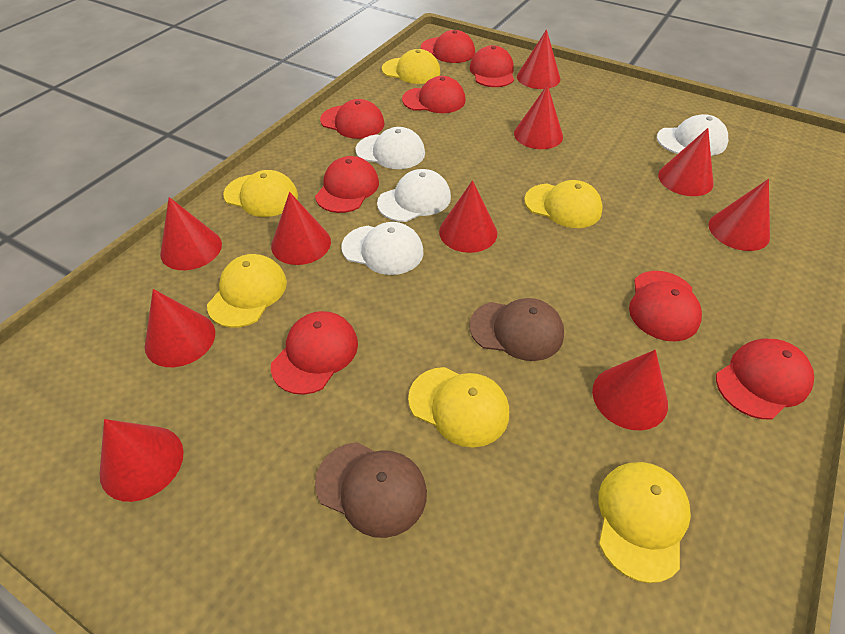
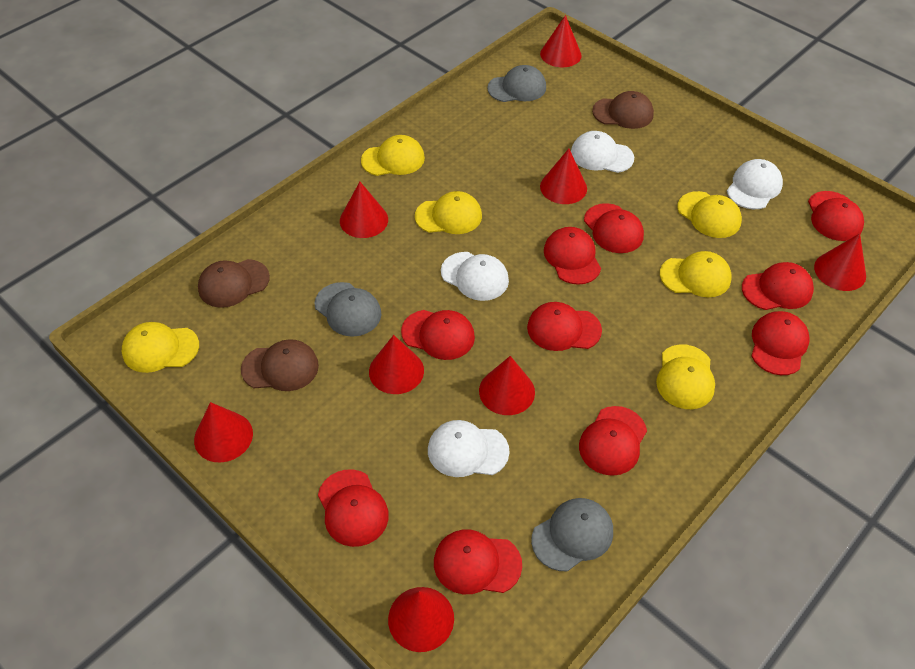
brown cap: 2 -> 3
grey cap: 0 -> 3
red cap: 8 -> 10
red cone: 10 -> 8

